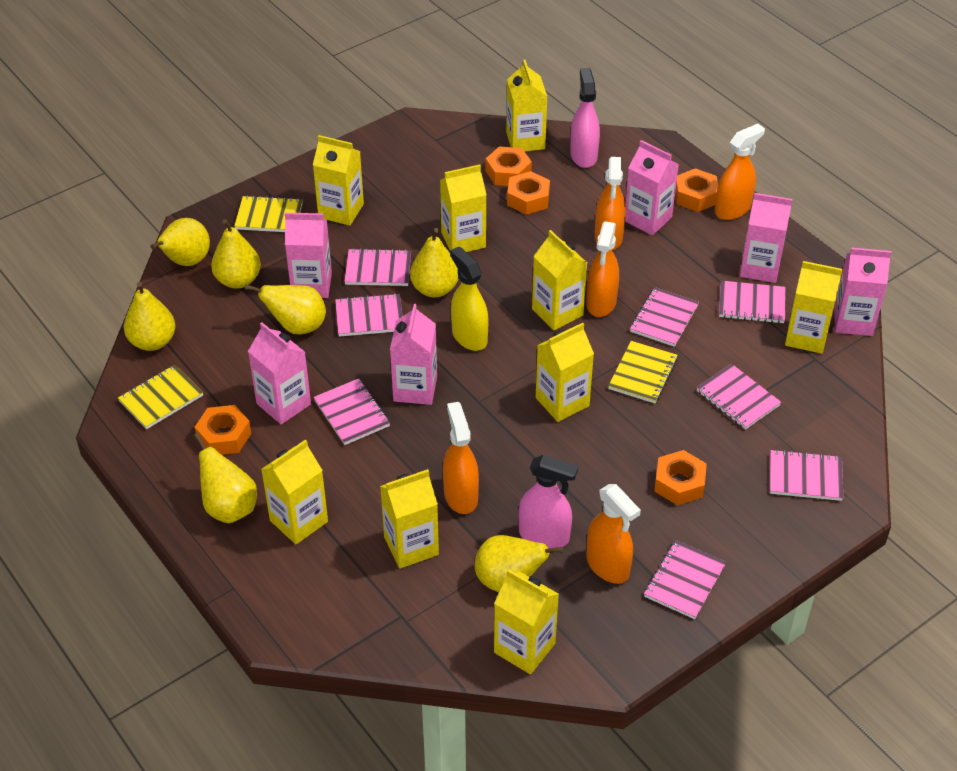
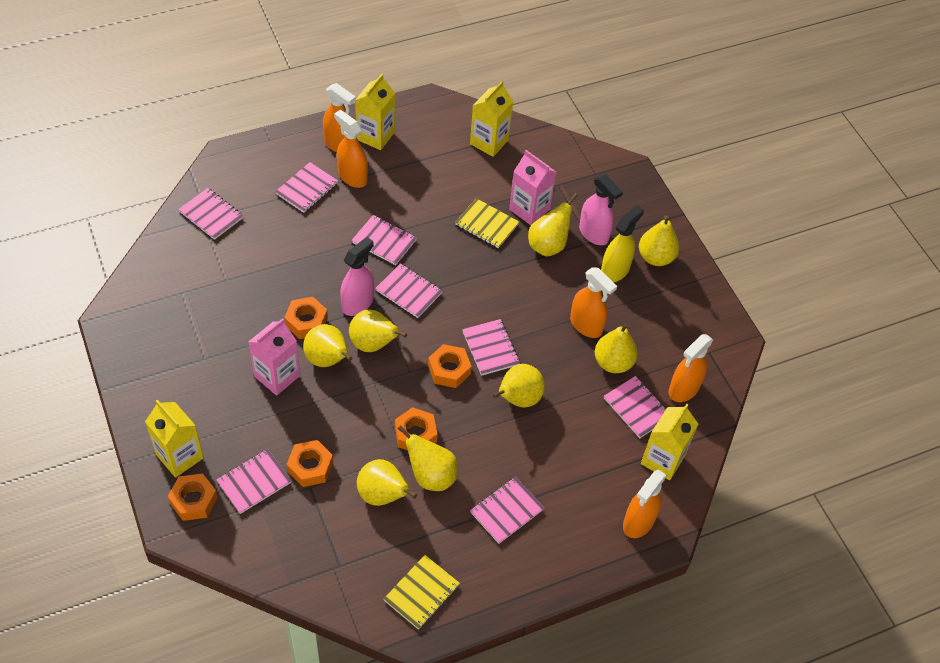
pink carton: 6 -> 2
yellow carton: 9 -> 4
yellow notebook: 3 -> 2
yellow pear: 7 -> 8

